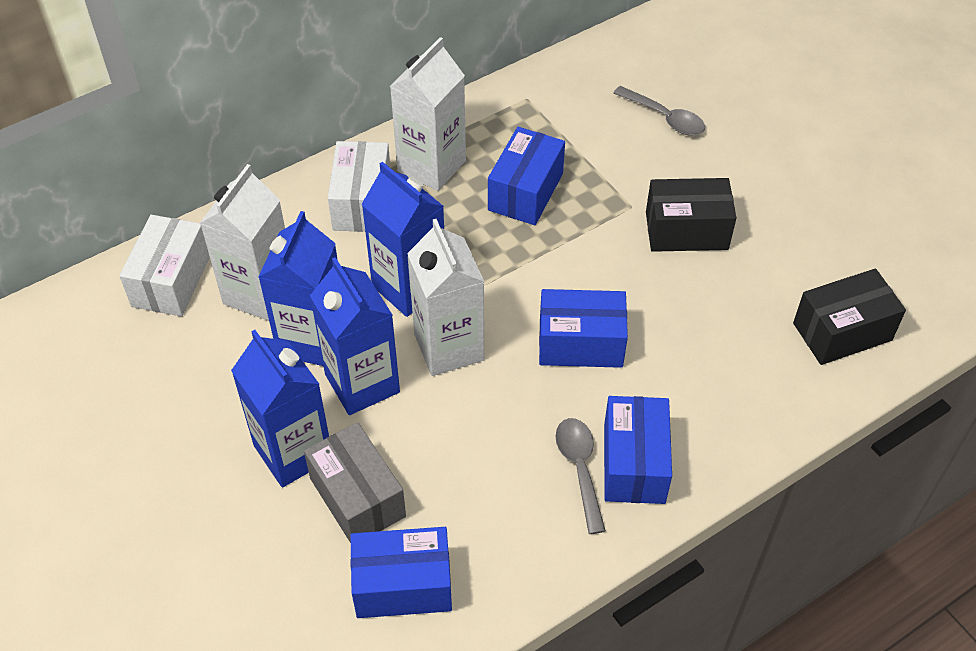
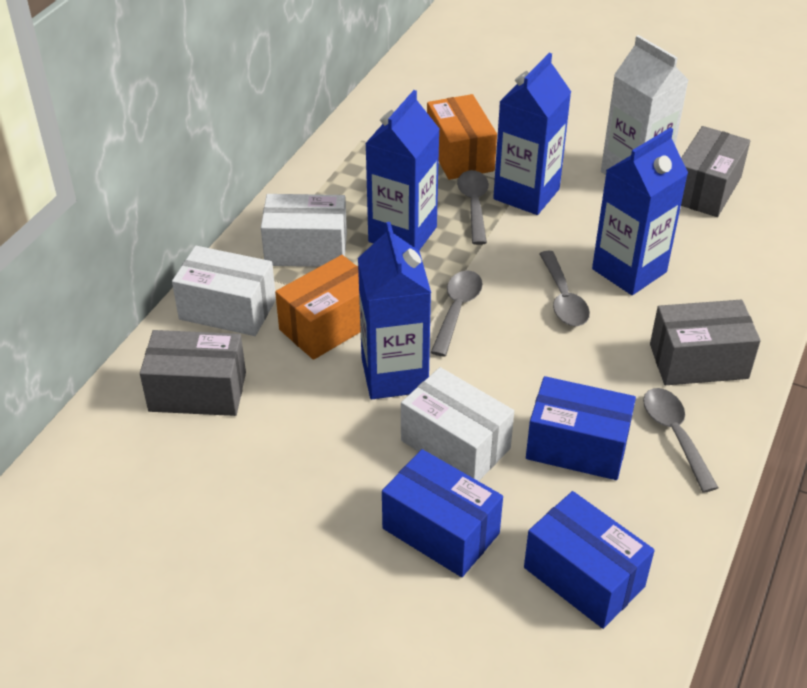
black box: 2 -> 0
blue box: 4 -> 3
grey box: 1 -> 3
grey spoon: 2 -> 4
orange box: 0 -> 2
white box: 2 -> 3
white carton: 3 -> 1

